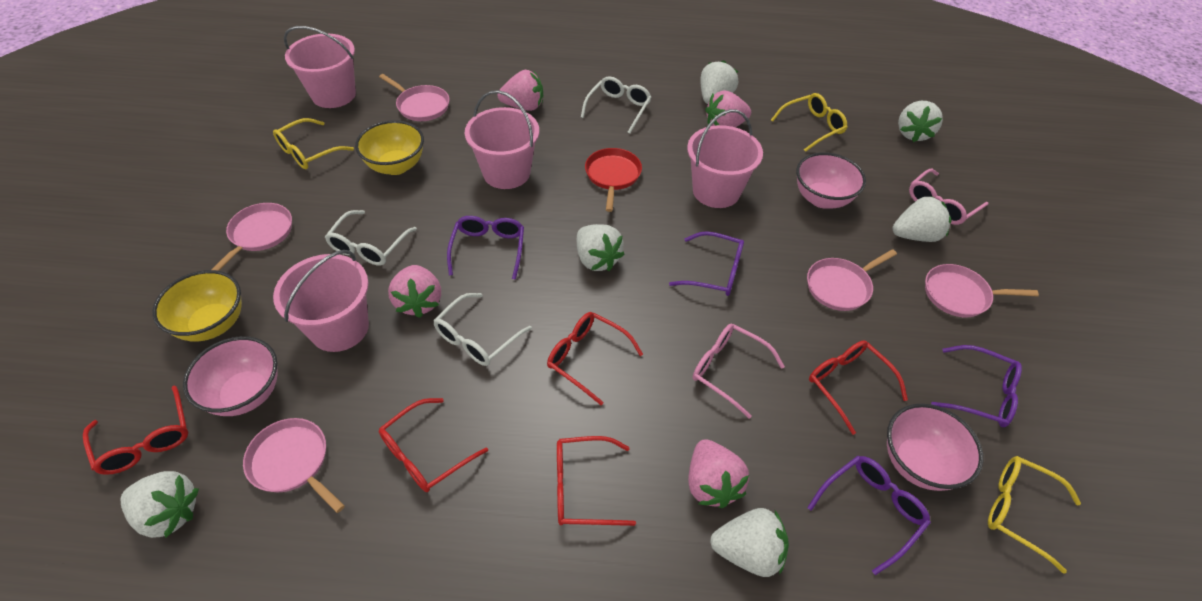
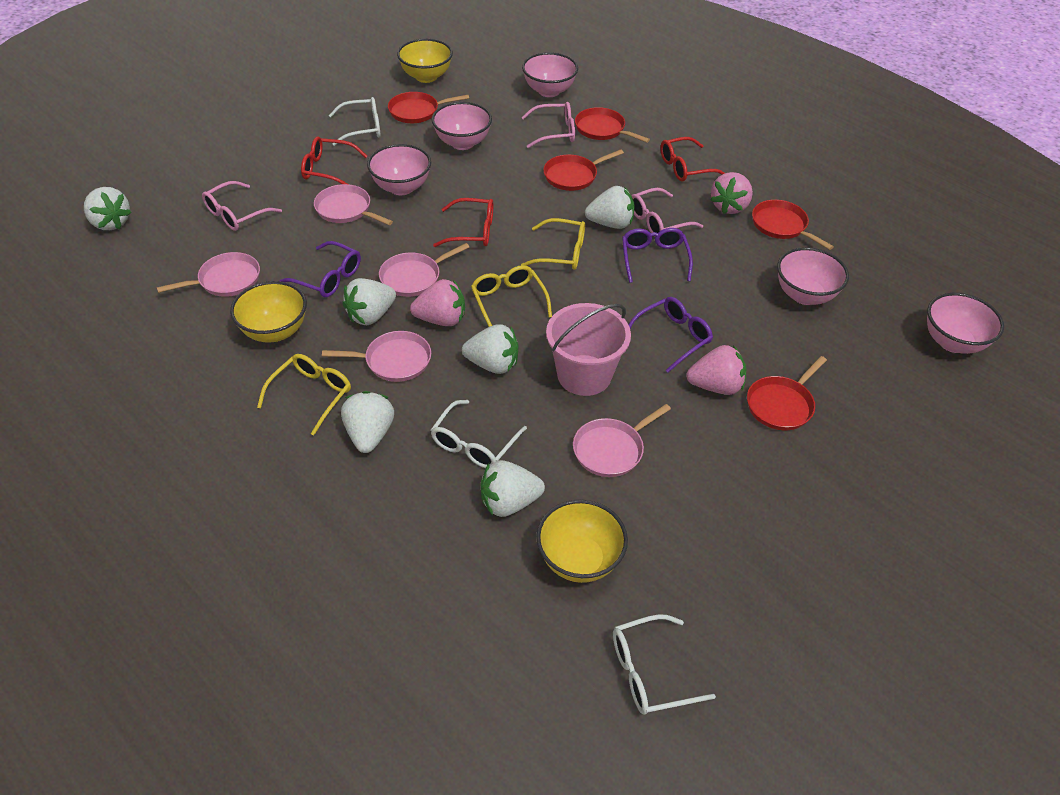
pink bowl: 3 -> 5
pink bucket: 4 -> 1
pink glasses: 2 -> 3
pink strawberry: 4 -> 3
purple glasses: 4 -> 3
red glasses: 5 -> 3
red pan: 1 -> 5
yellow bowl: 2 -> 3

